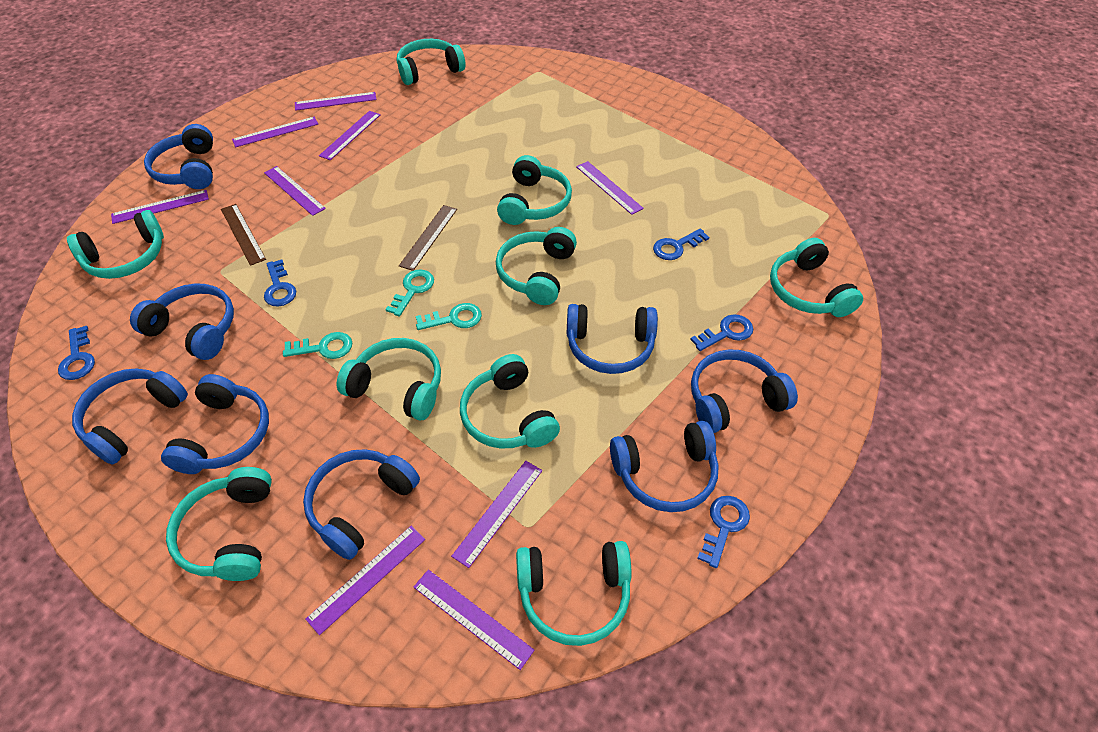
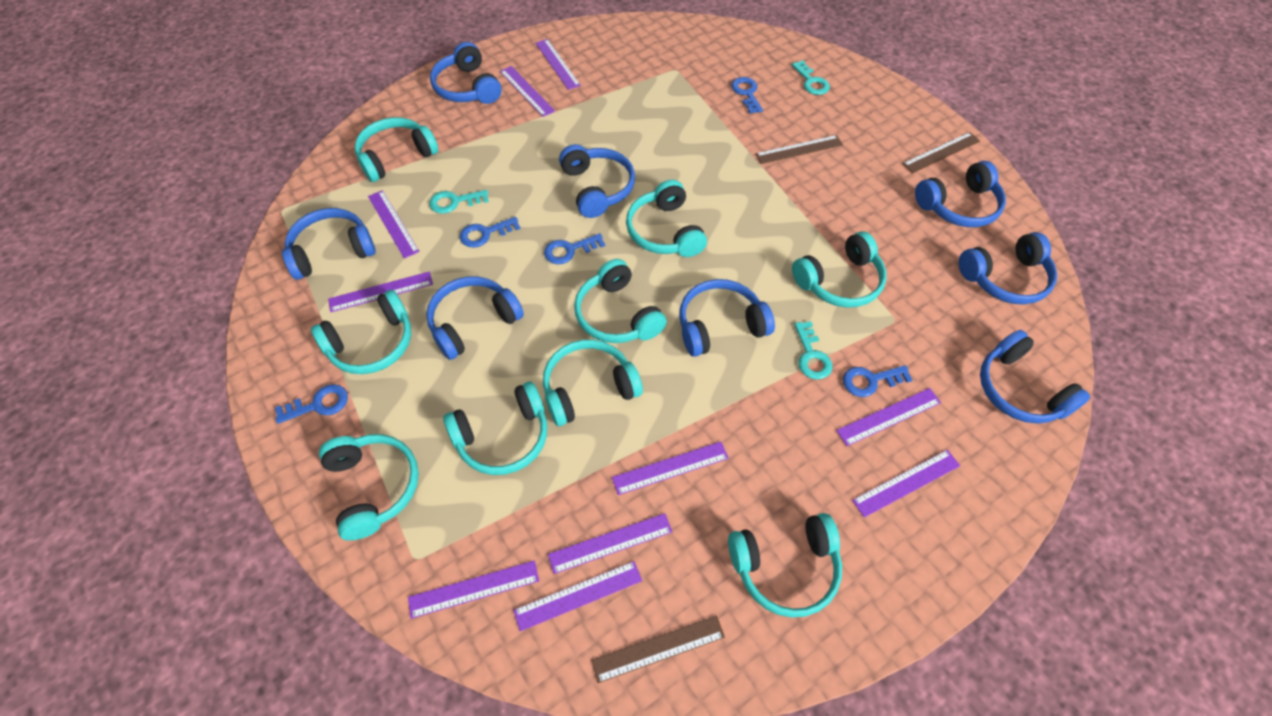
brown ruler: 2 -> 3
purple ruler: 9 -> 10

